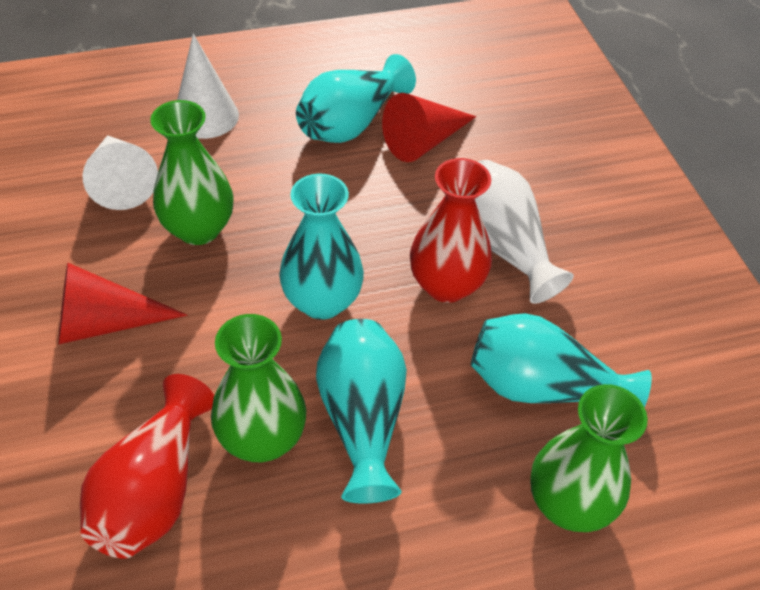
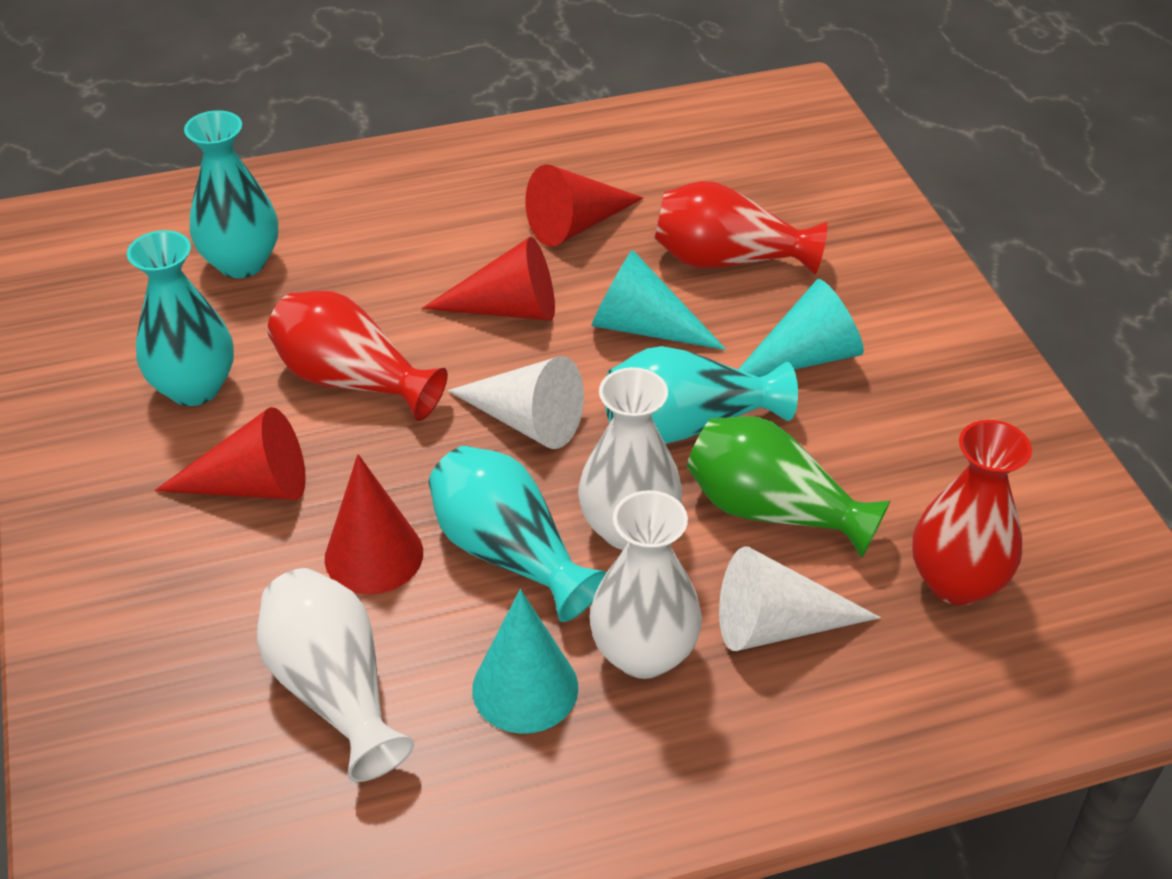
green vase: 3 -> 1
red cone: 2 -> 4
red vase: 2 -> 3
turquoise cone: 0 -> 3
white vase: 1 -> 3

